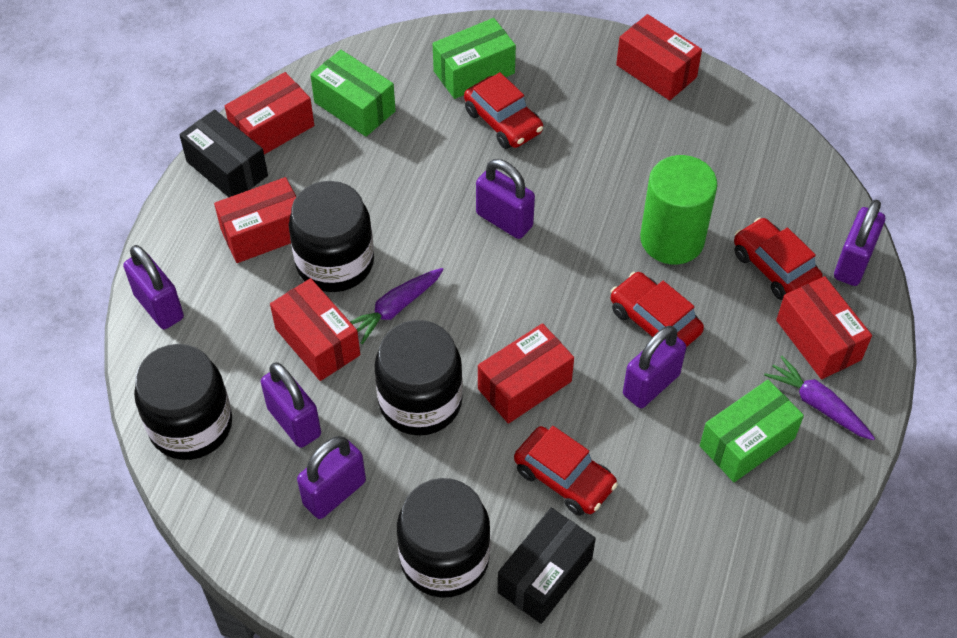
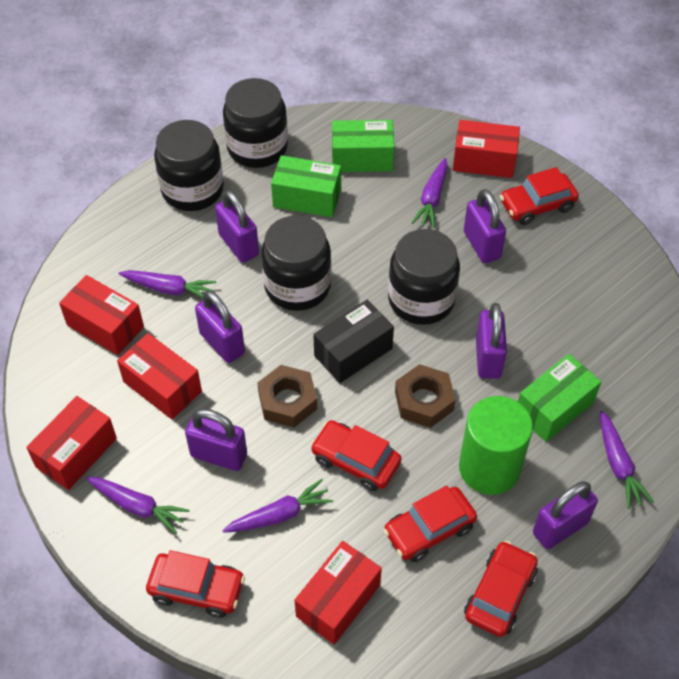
black box: 2 -> 1
brown nut: 0 -> 2
purple carrot: 2 -> 5
red box: 6 -> 5
red car: 4 -> 5

